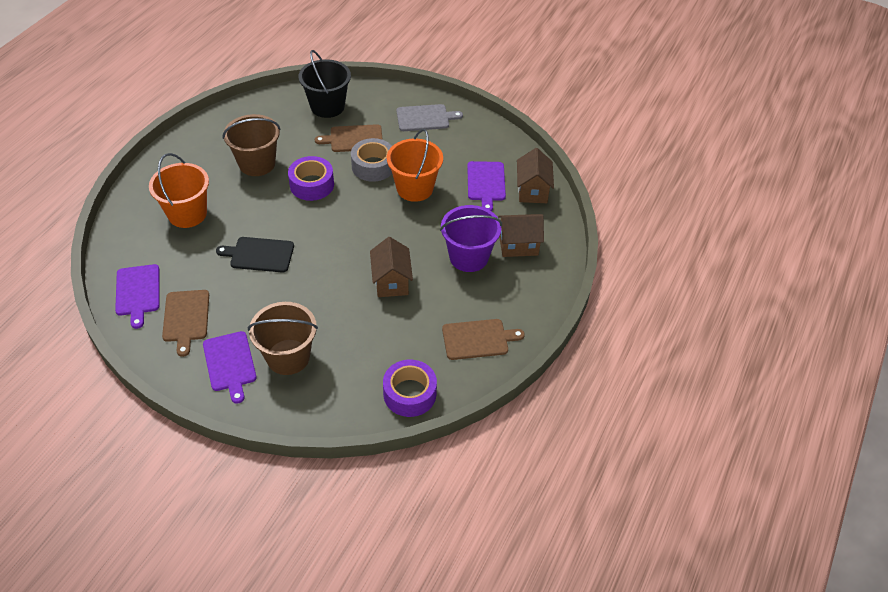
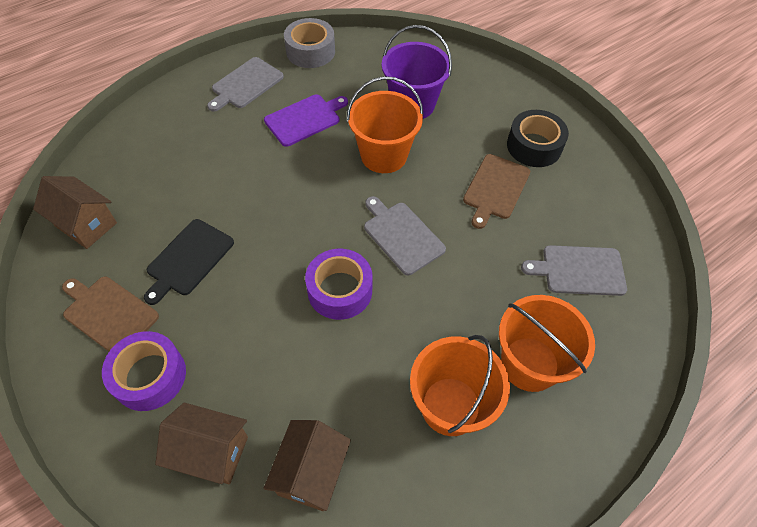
black bucket: 1 -> 0
black tape: 0 -> 1
brown bucket: 2 -> 0
brown cutting board: 3 -> 2
grey cutting board: 1 -> 3
orange bucket: 2 -> 3
purple cutting board: 3 -> 1

